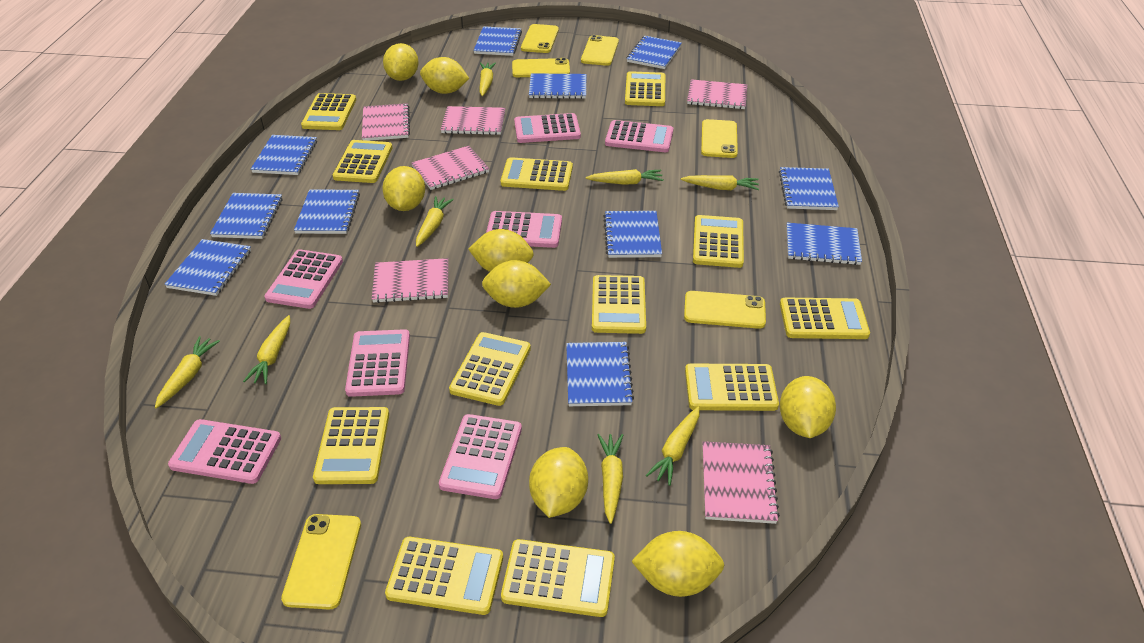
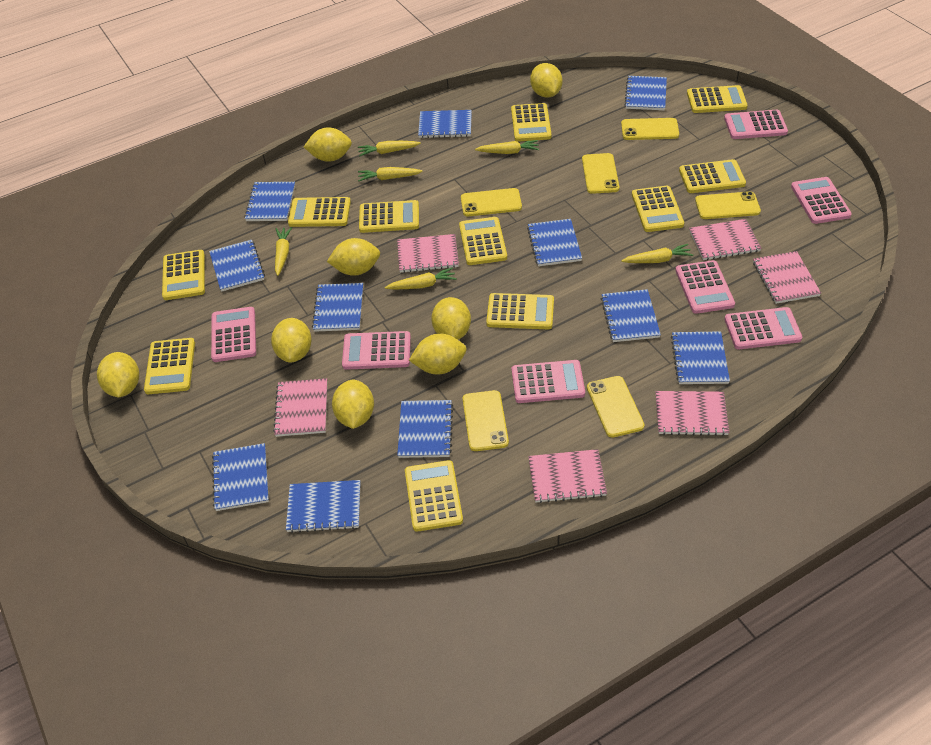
yellow calculator: 12 -> 11
yellow carrot: 8 -> 6

